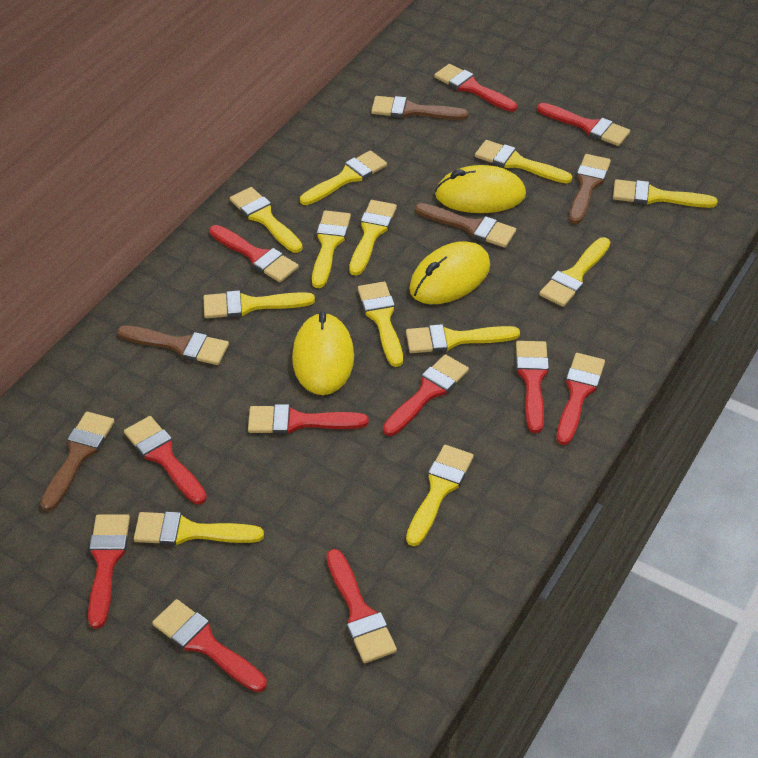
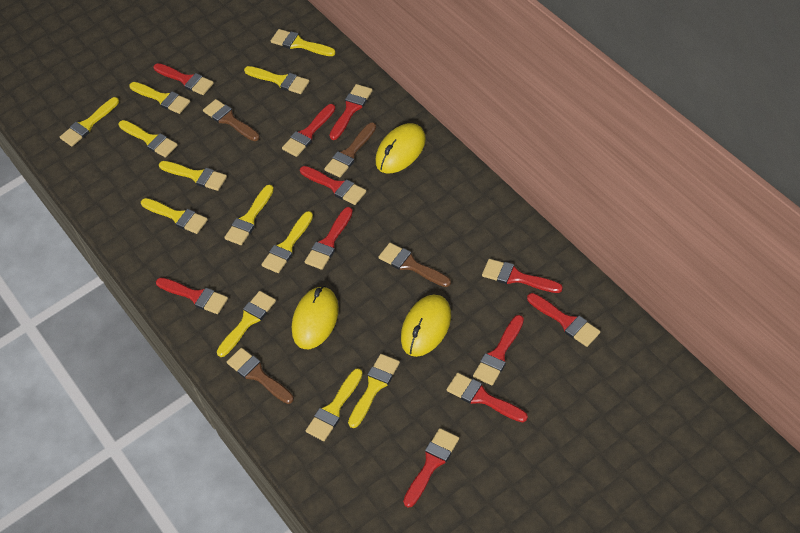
brown brush: 5 -> 4

